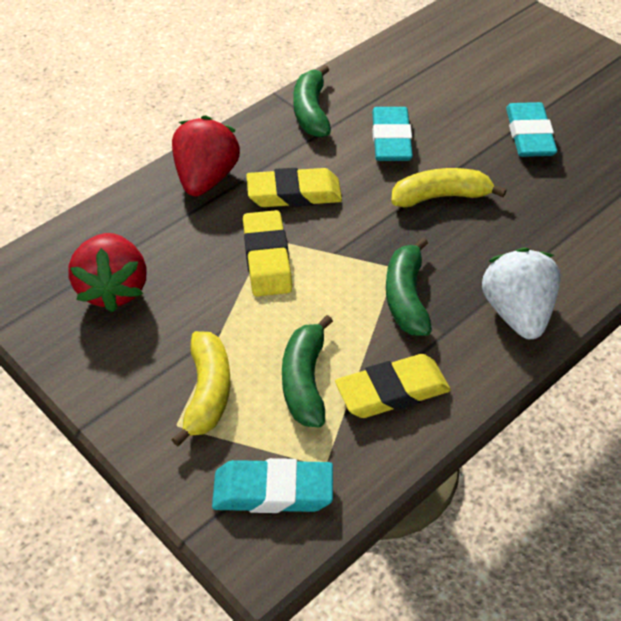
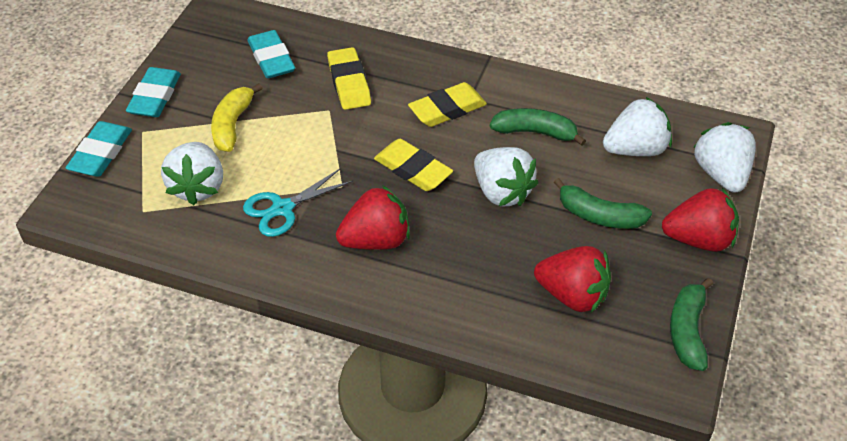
red strawberry: 2 -> 3
turquoise scissors: 0 -> 1
white strawberry: 1 -> 4
yellow banana: 2 -> 1

